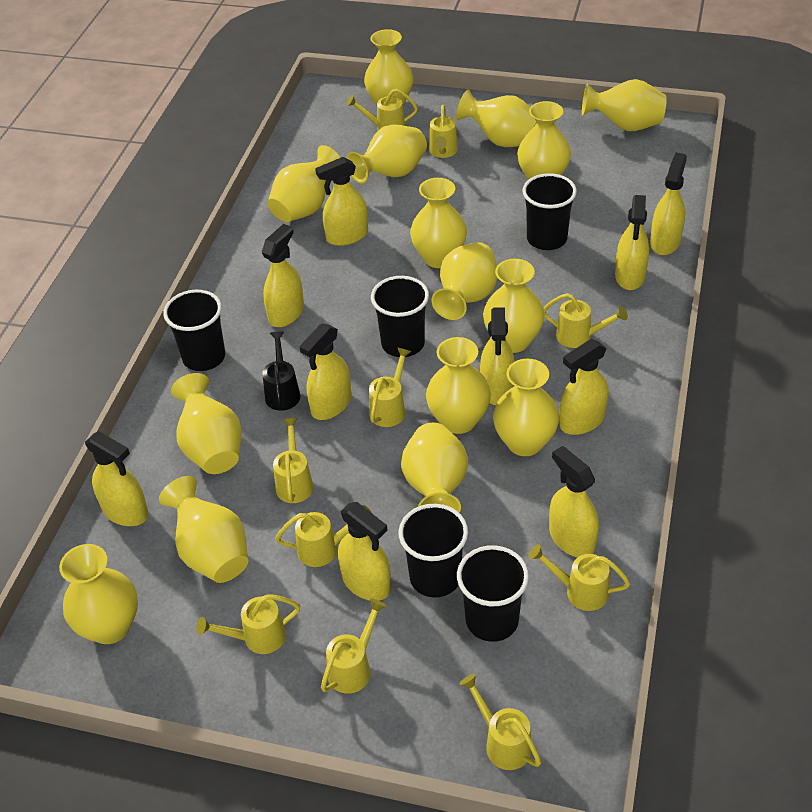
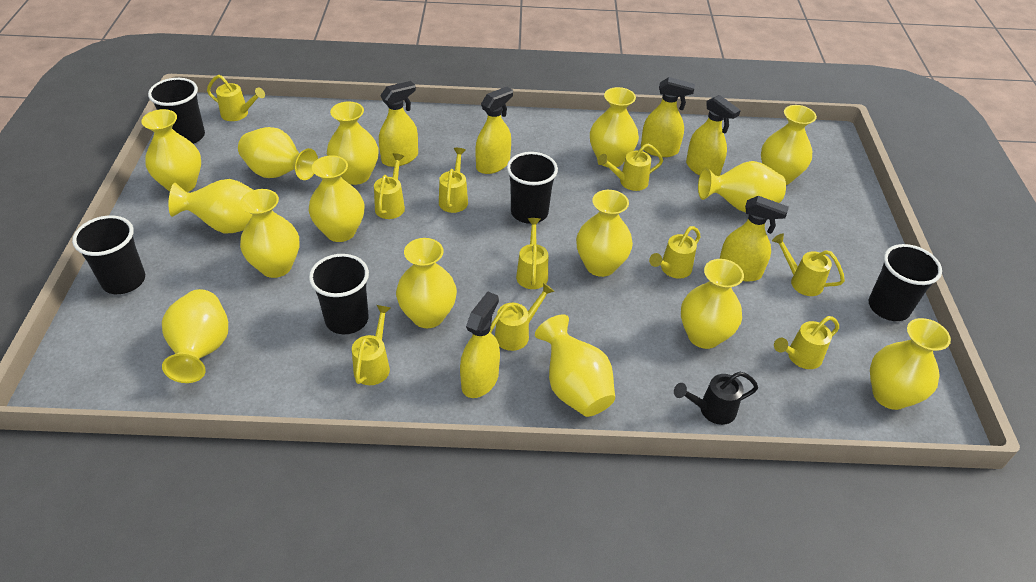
yellow spray bottle: 10 -> 6

